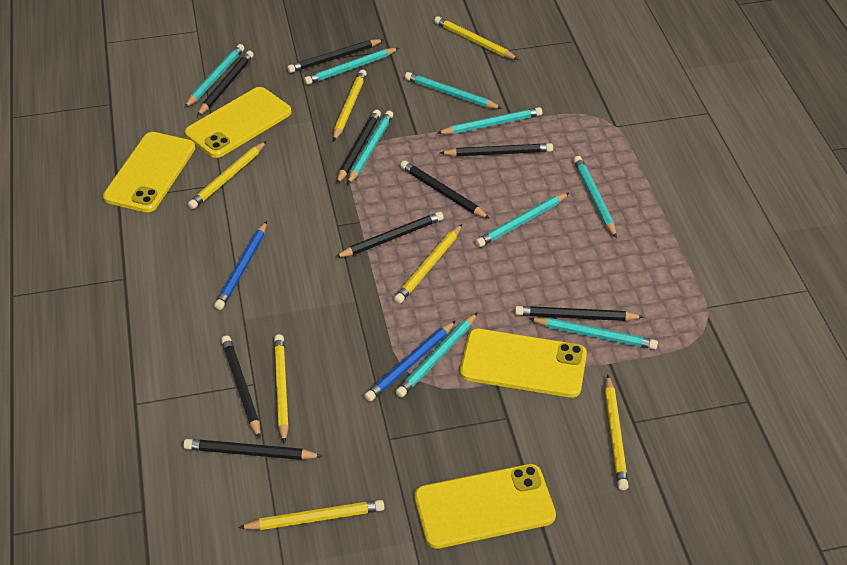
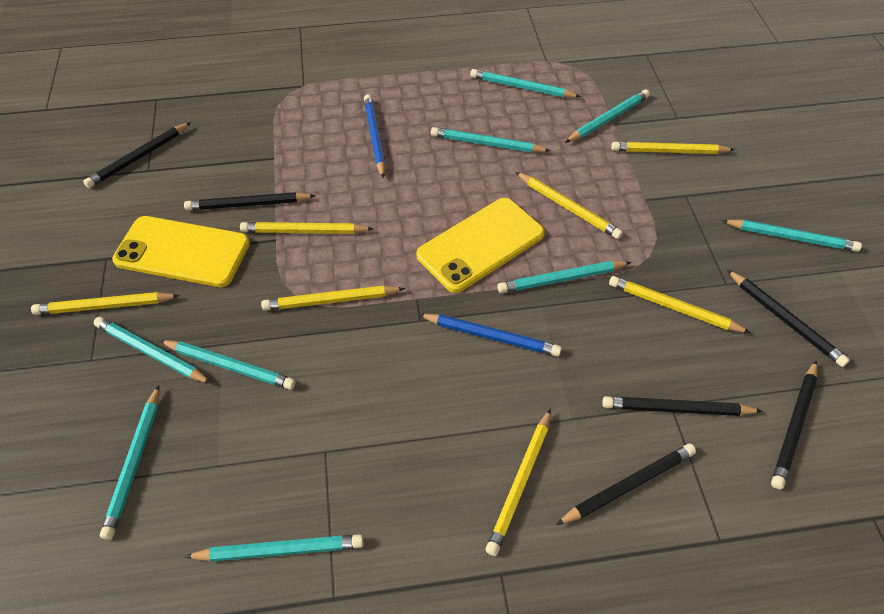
black pencil: 9 -> 6
yellow phone: 4 -> 2

